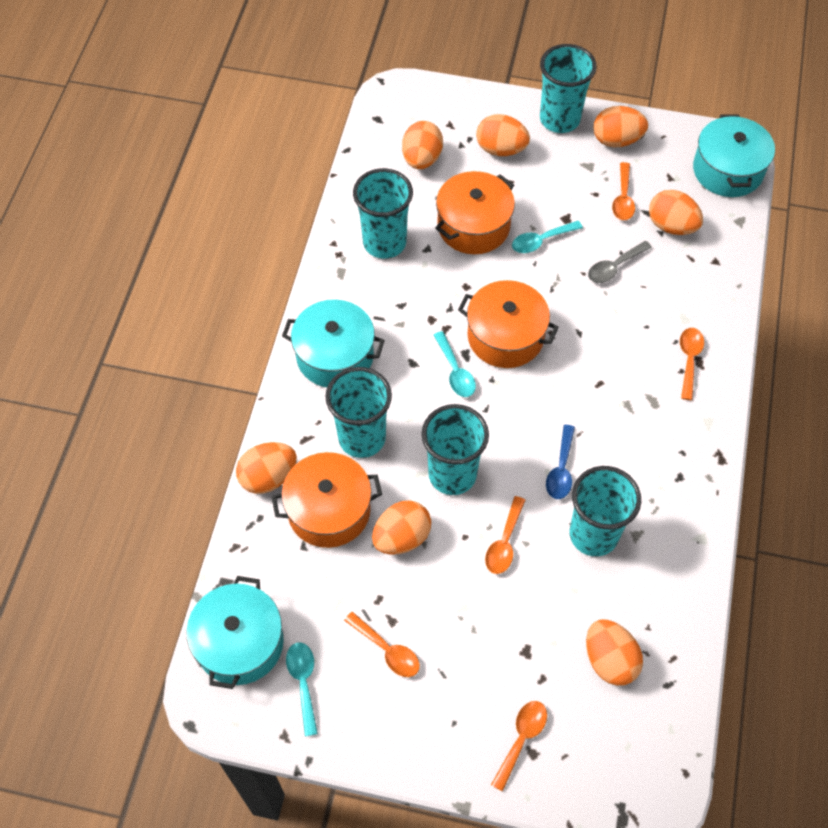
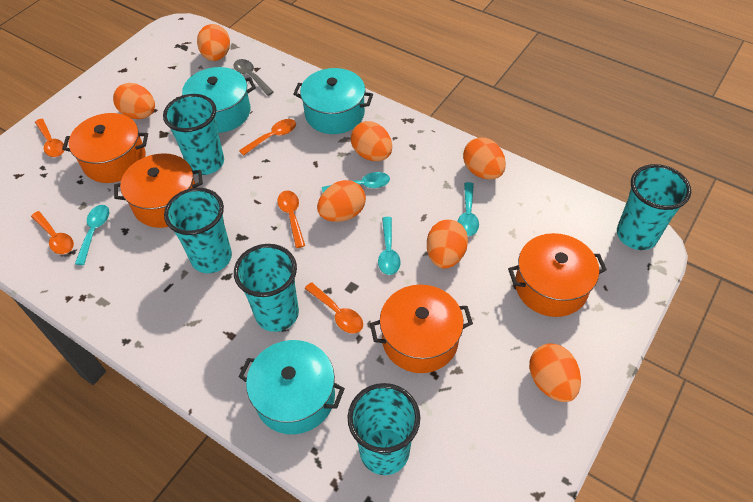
blue spoon: 1 -> 0
orange pot: 3 -> 4
turquoise spoon: 3 -> 4

